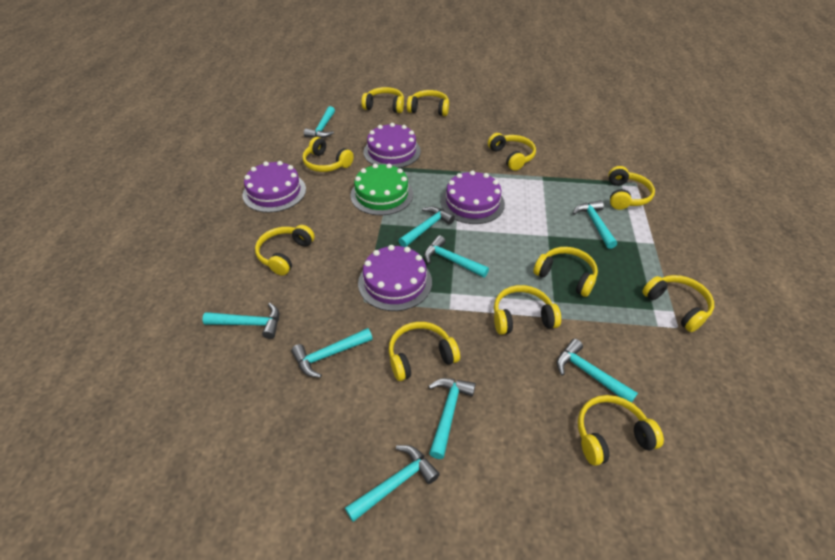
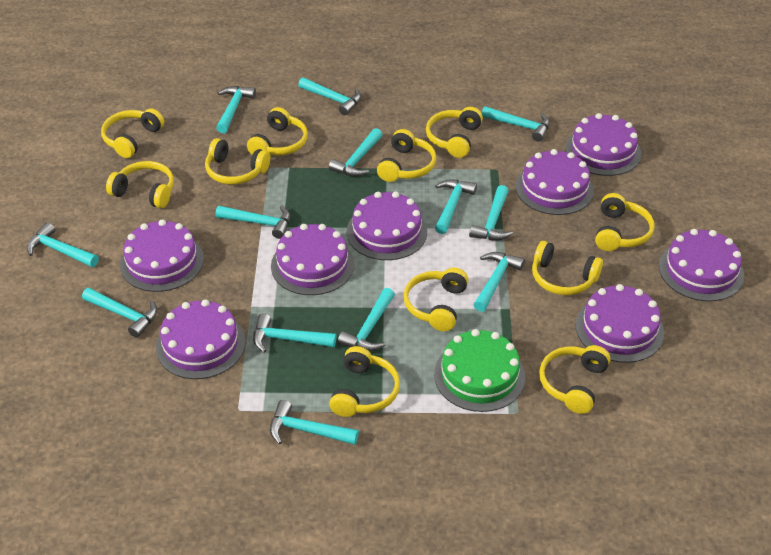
purple cake: 4 -> 8
turquoise hammer: 9 -> 13

